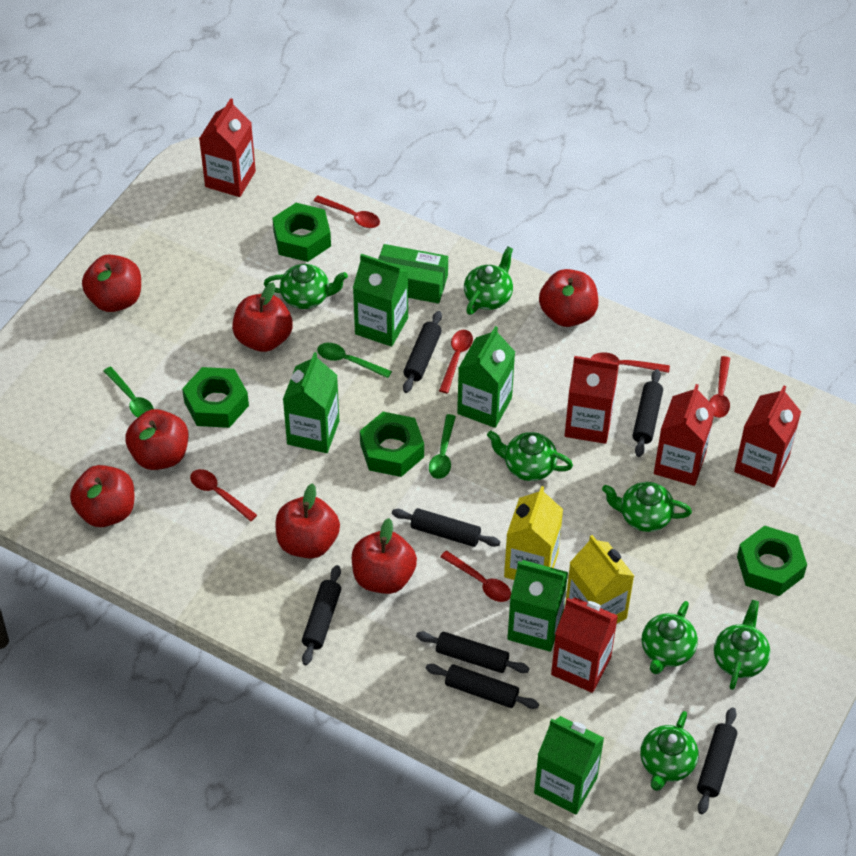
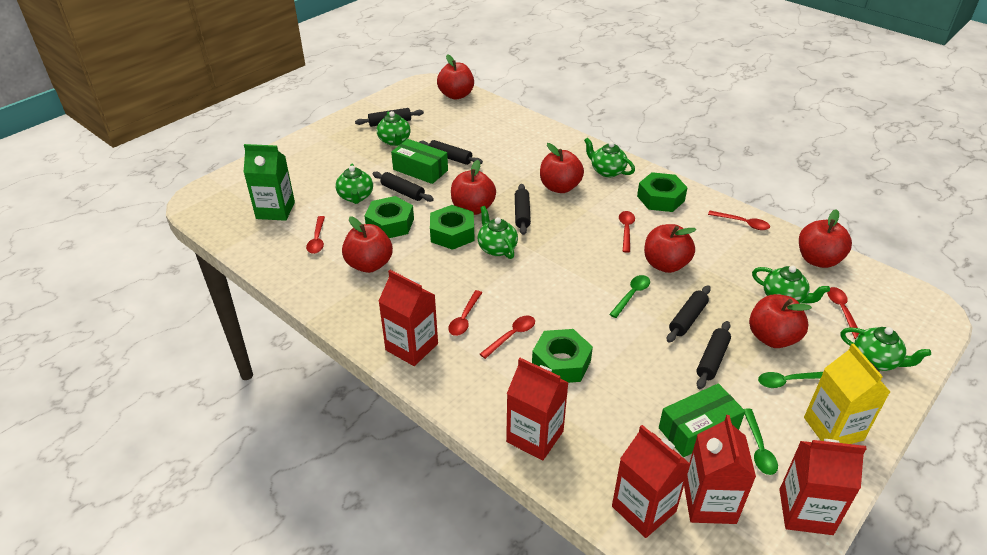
black rolling pin: 7 -> 6
green box: 1 -> 2
green carton: 5 -> 1
green teapot: 7 -> 6
yellow carton: 2 -> 1

